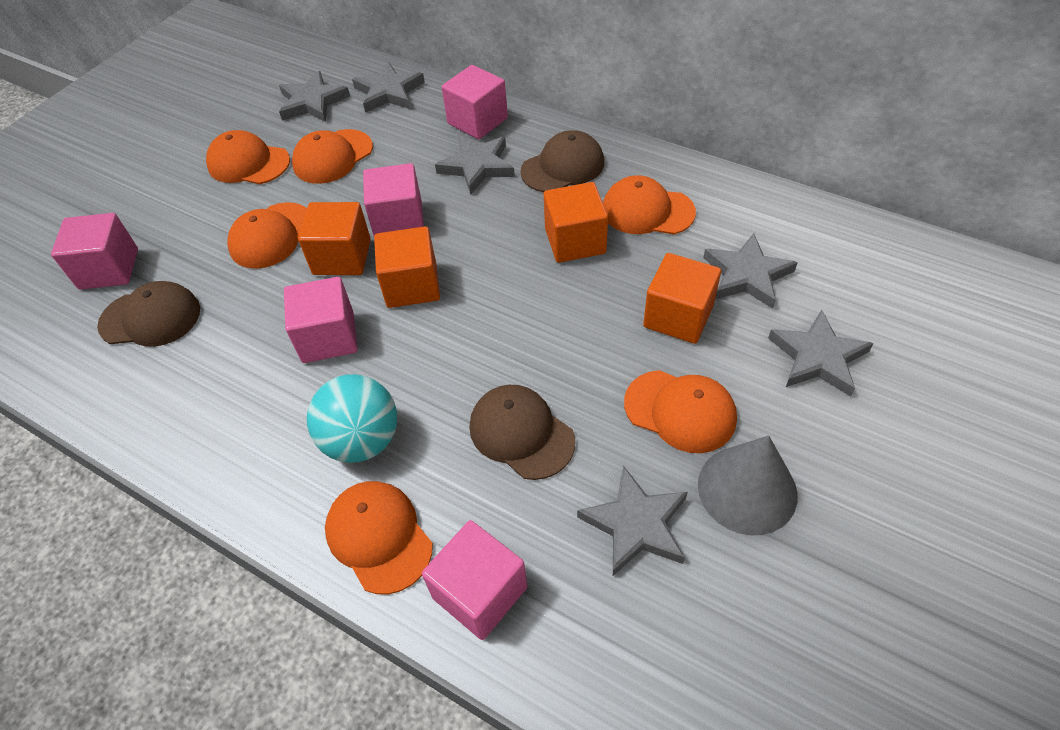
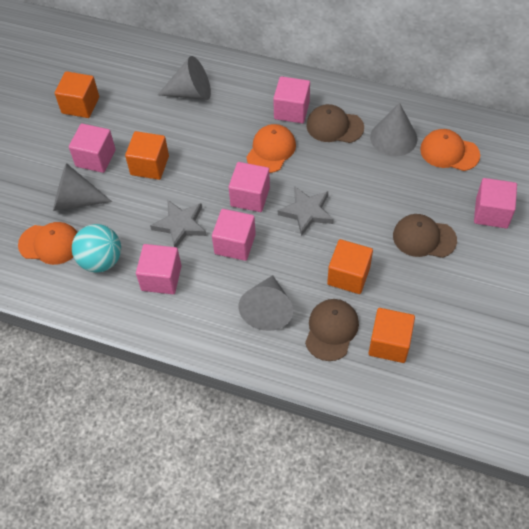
grey cone: 1 -> 4
grey star: 6 -> 2
orange cap: 6 -> 3
pink cube: 5 -> 6

